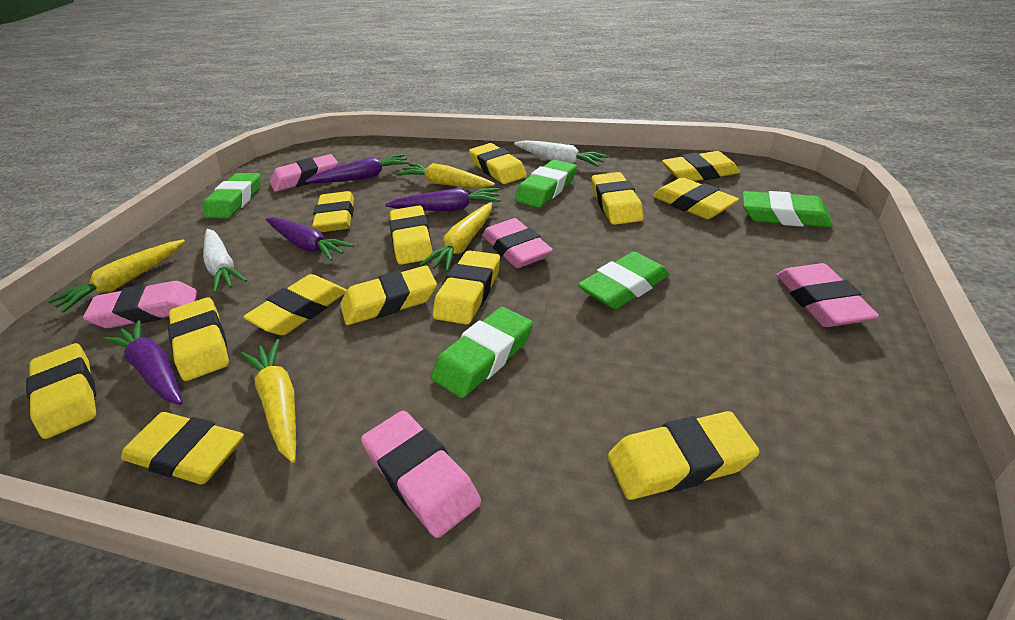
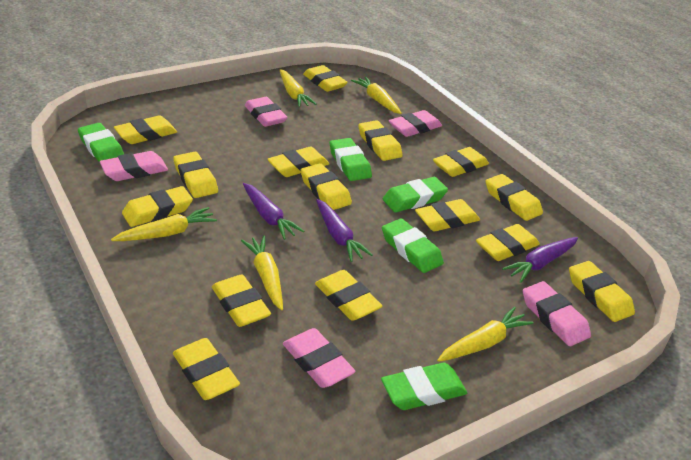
purple carrot: 4 -> 3
white carrot: 2 -> 0
yellow carrot: 4 -> 5
yellow eraser: 13 -> 15

